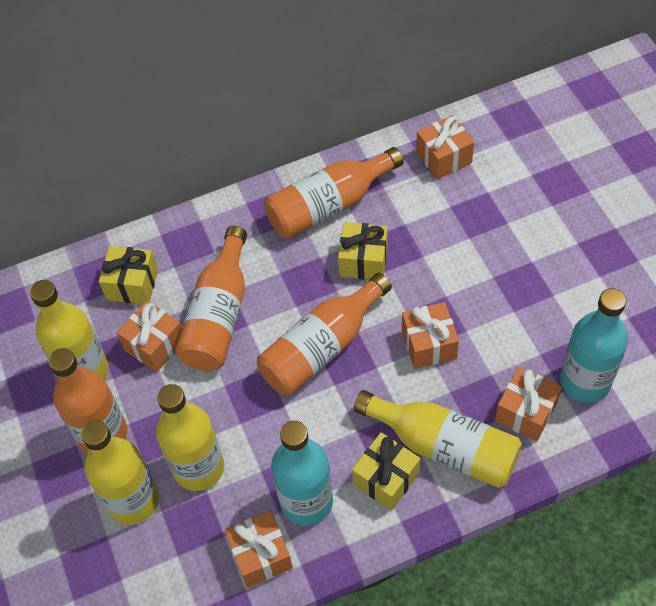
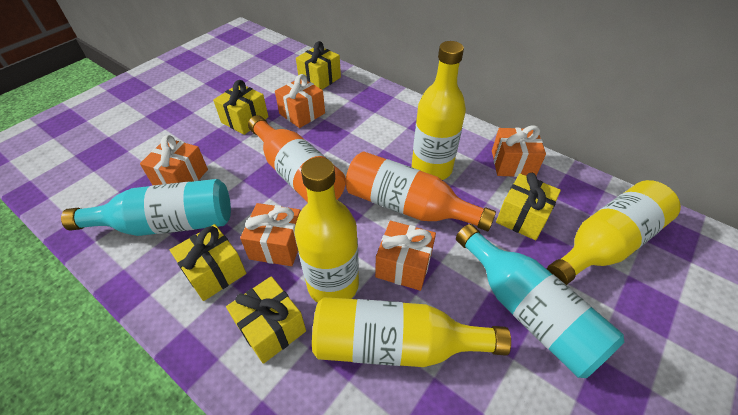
orange bottle: 4 -> 2
yellow gift: 3 -> 5

